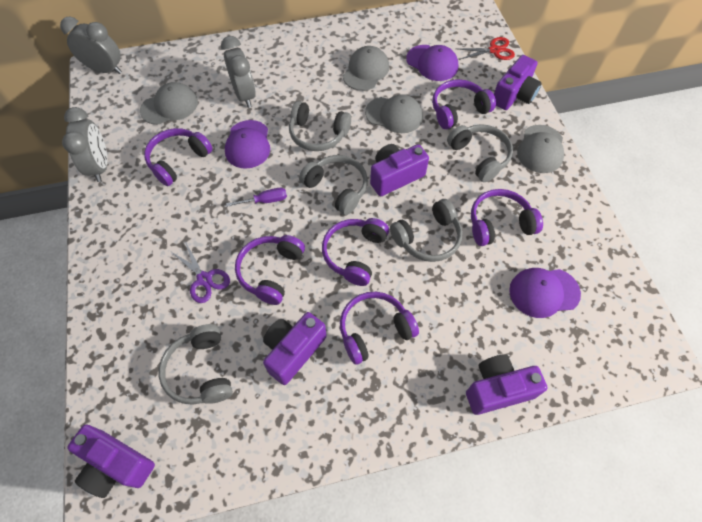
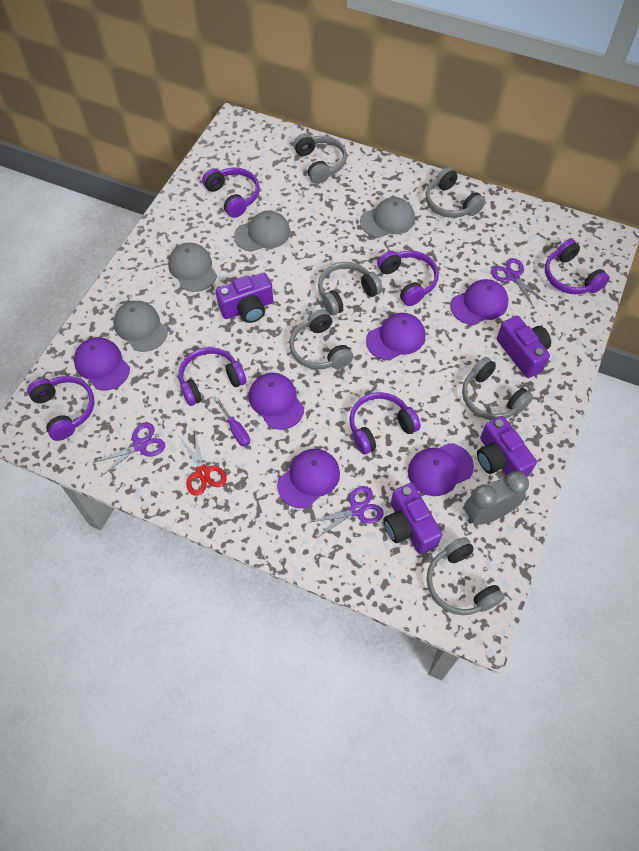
grey clock: 3 -> 1
grey headphones: 5 -> 6
purple camera: 5 -> 4
purple cap: 3 -> 6
purple scissors: 1 -> 3

